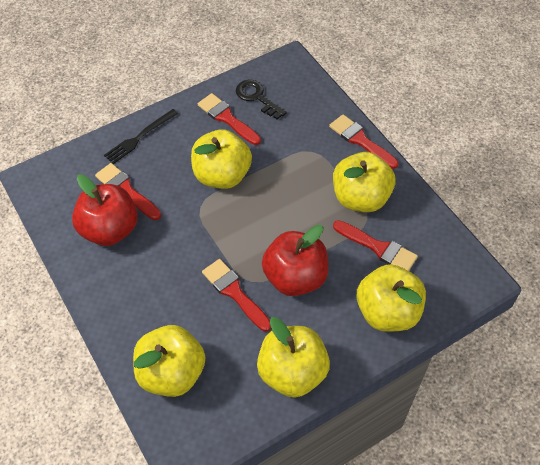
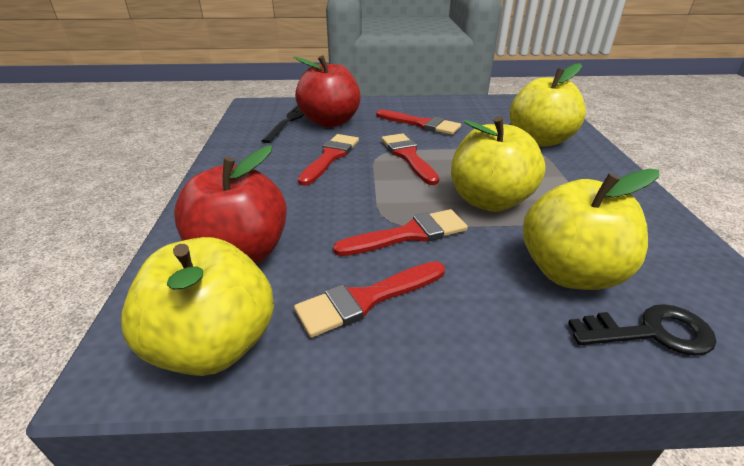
yellow apple: 5 -> 4

